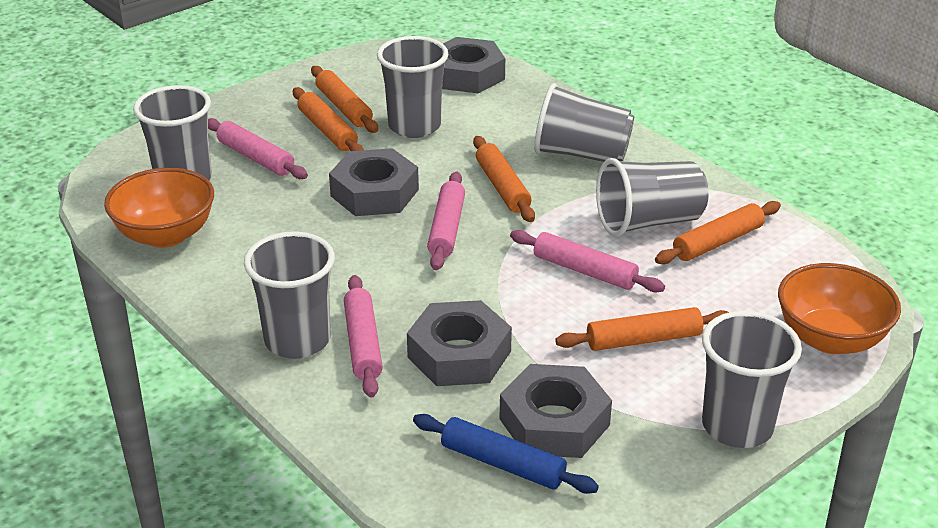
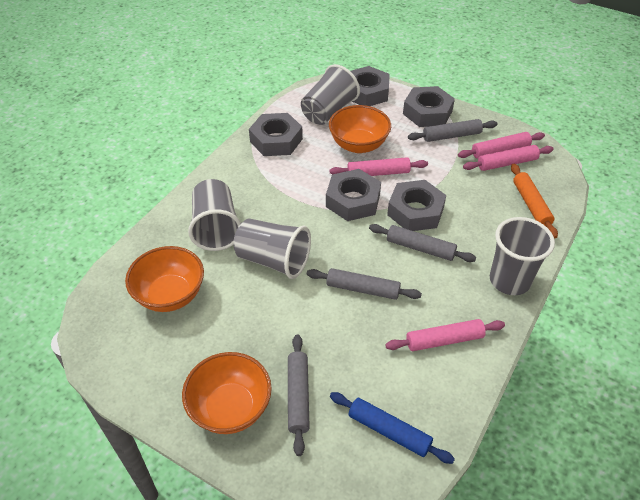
grey cup: 6 -> 4
grey nut: 4 -> 5
grey rolling pin: 0 -> 4
orange bowl: 2 -> 3
orange rolling pin: 5 -> 1

